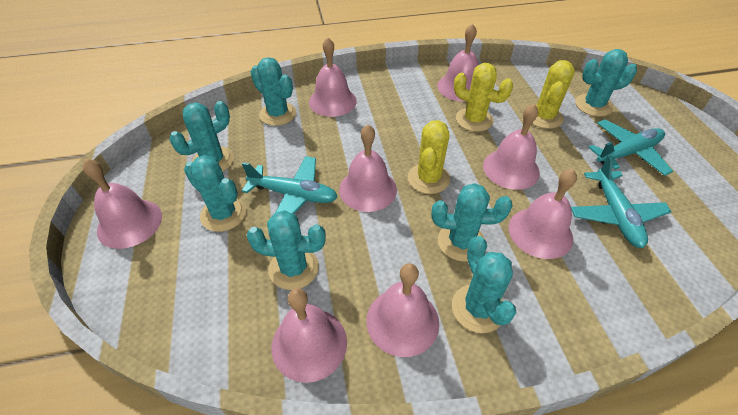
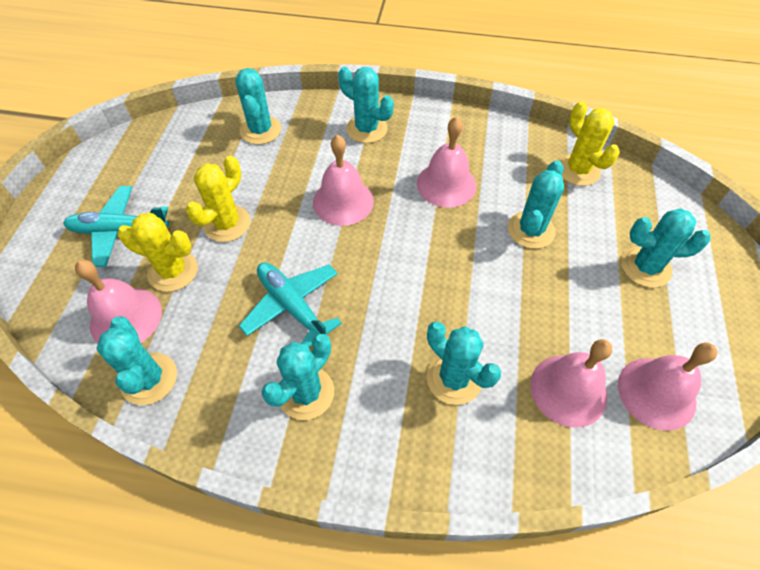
pink bell: 8 -> 5
turquoise plane: 3 -> 2

